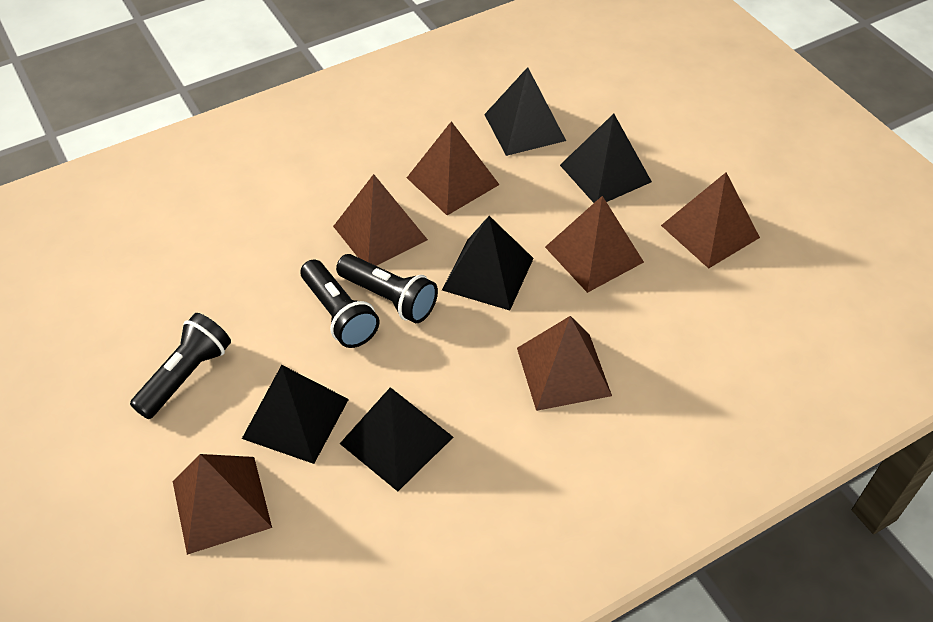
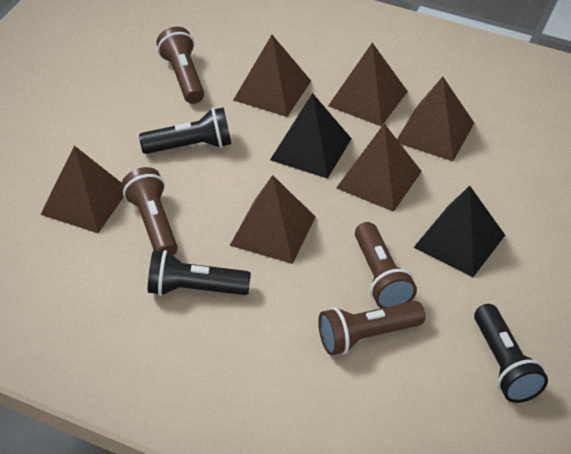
black pyramid: 5 -> 2
brown flashlight: 0 -> 4

